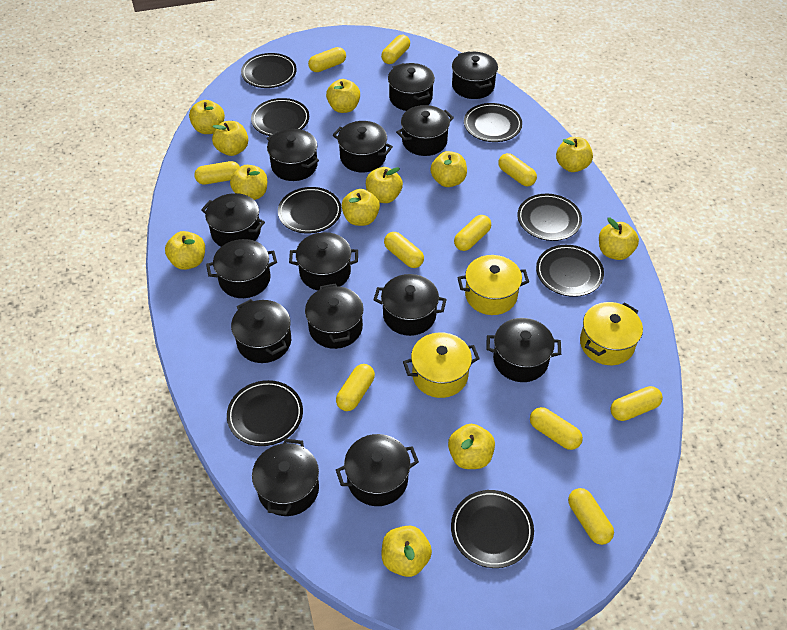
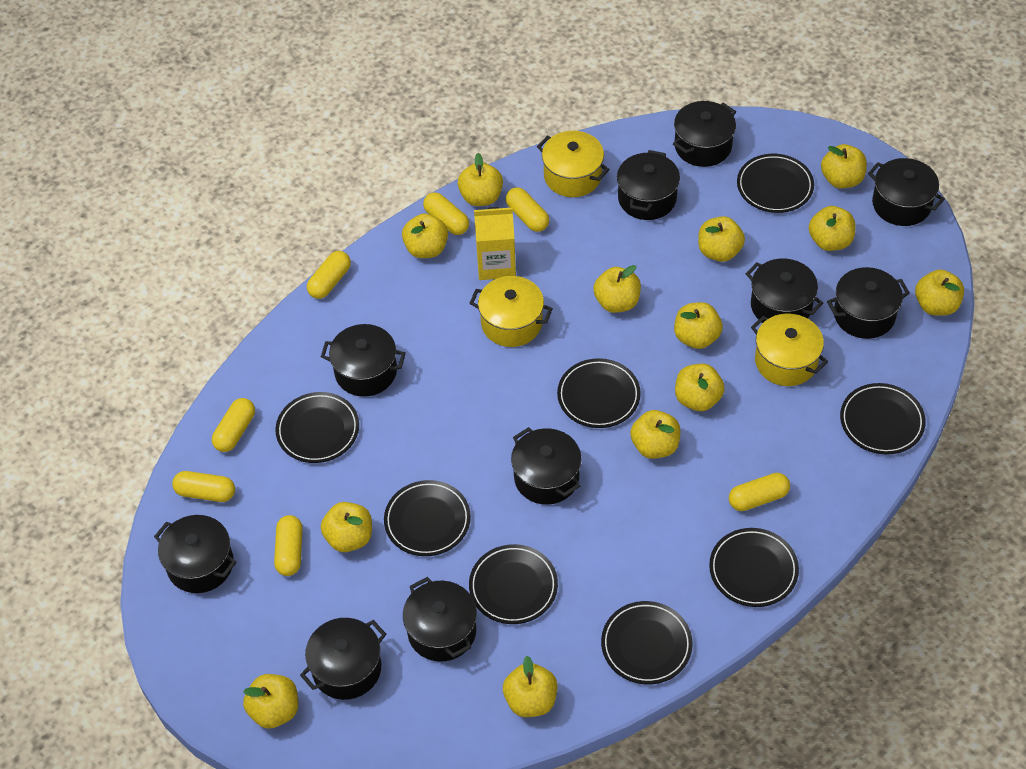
black pot: 14 -> 10
yellow apple: 12 -> 13
yellow capsule: 10 -> 7
yellow carton: 0 -> 1

